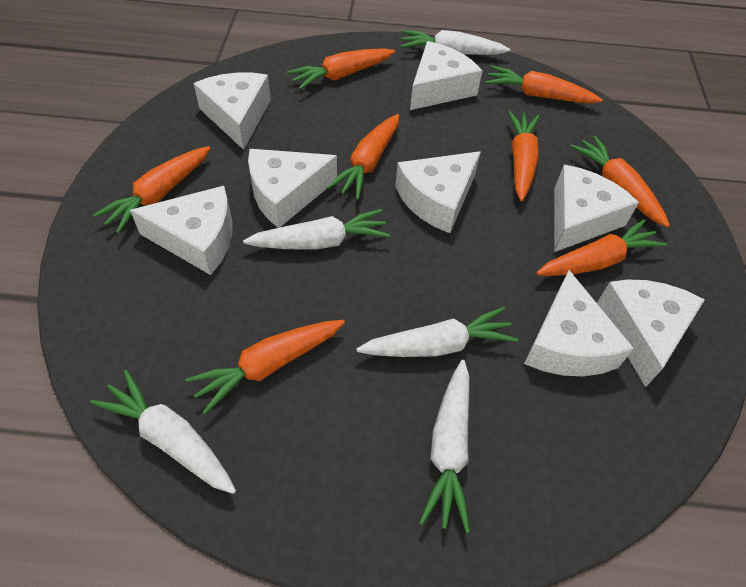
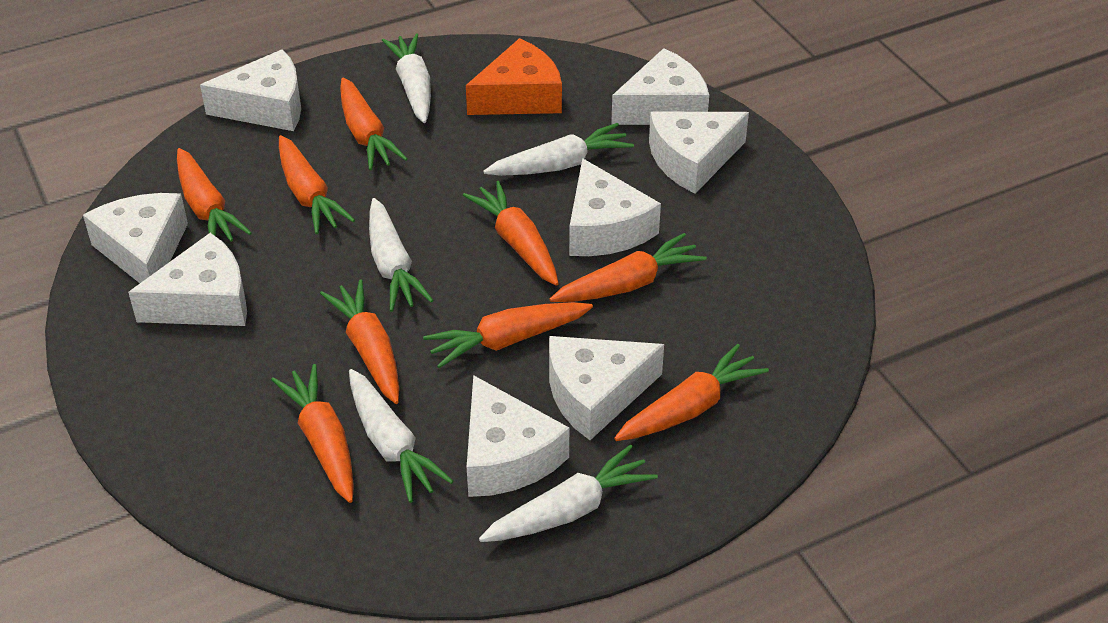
orange carrot: 8 -> 9
orange cheese: 0 -> 1

